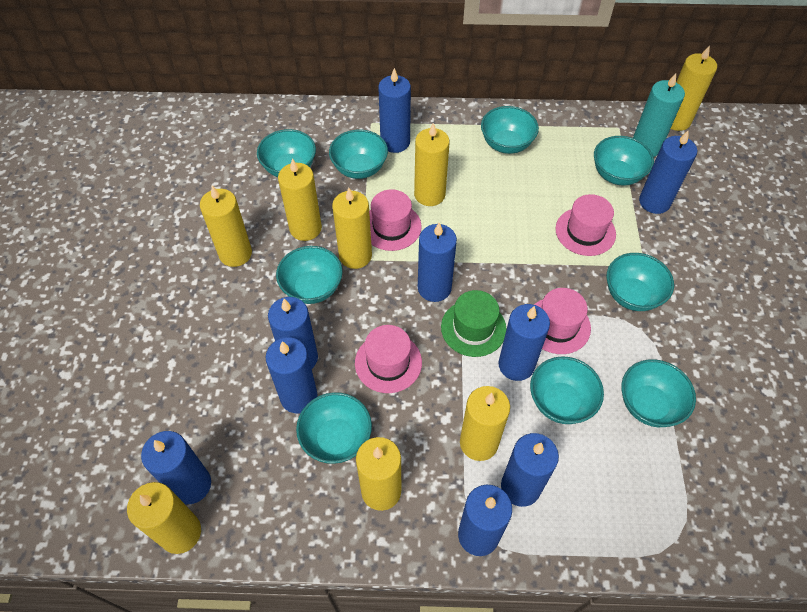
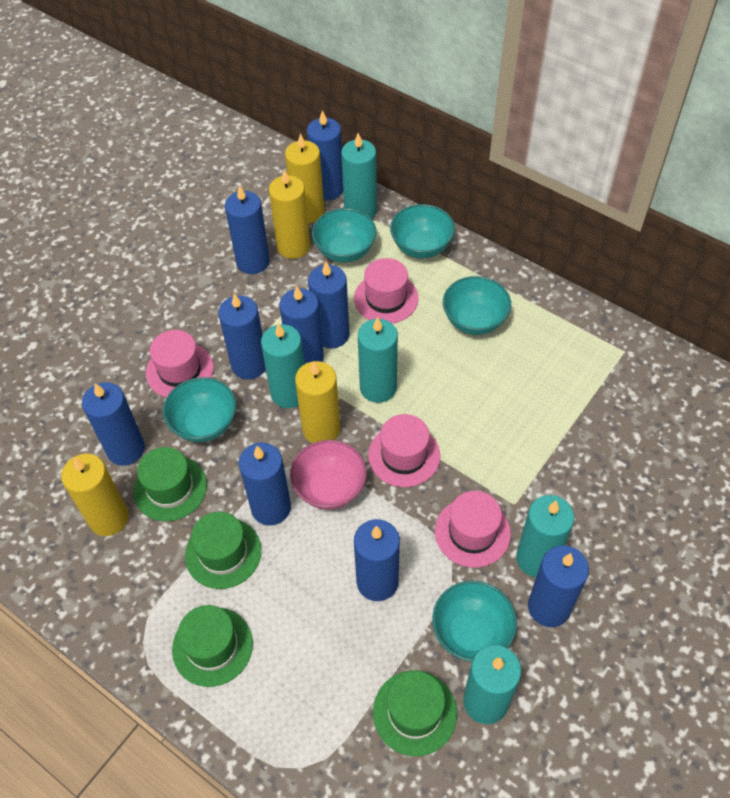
green hat: 1 -> 4
pink bowl: 0 -> 1
turquoise bowl: 9 -> 5
turquoise candle: 1 -> 5
yellow candle: 8 -> 4

